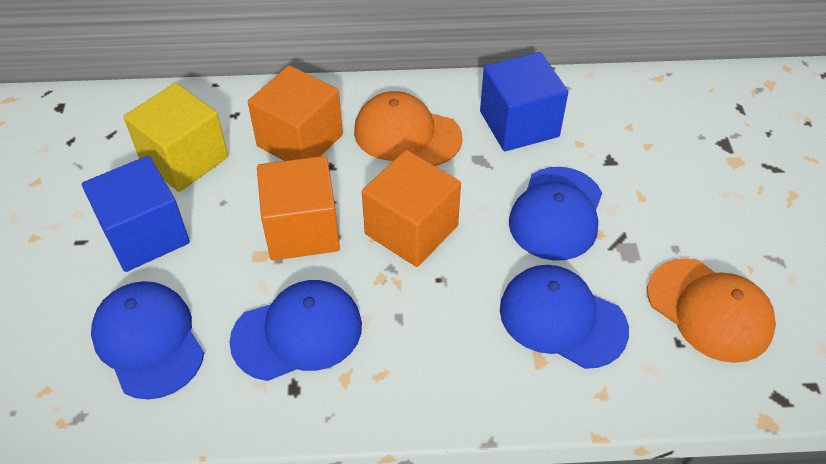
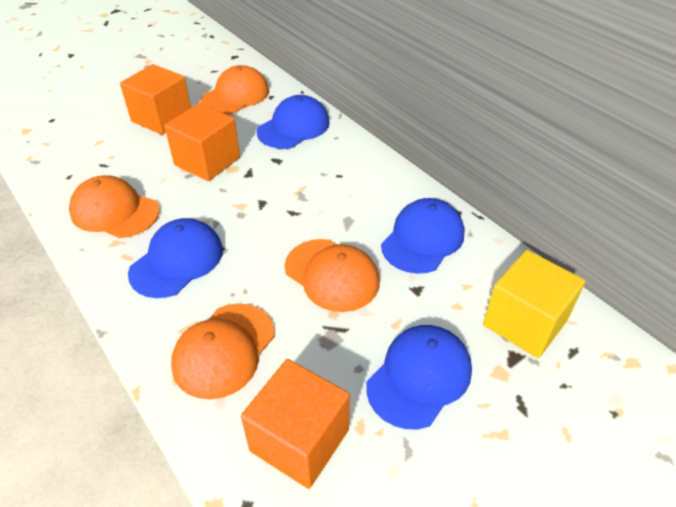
blue cube: 2 -> 0
orange cap: 2 -> 4

